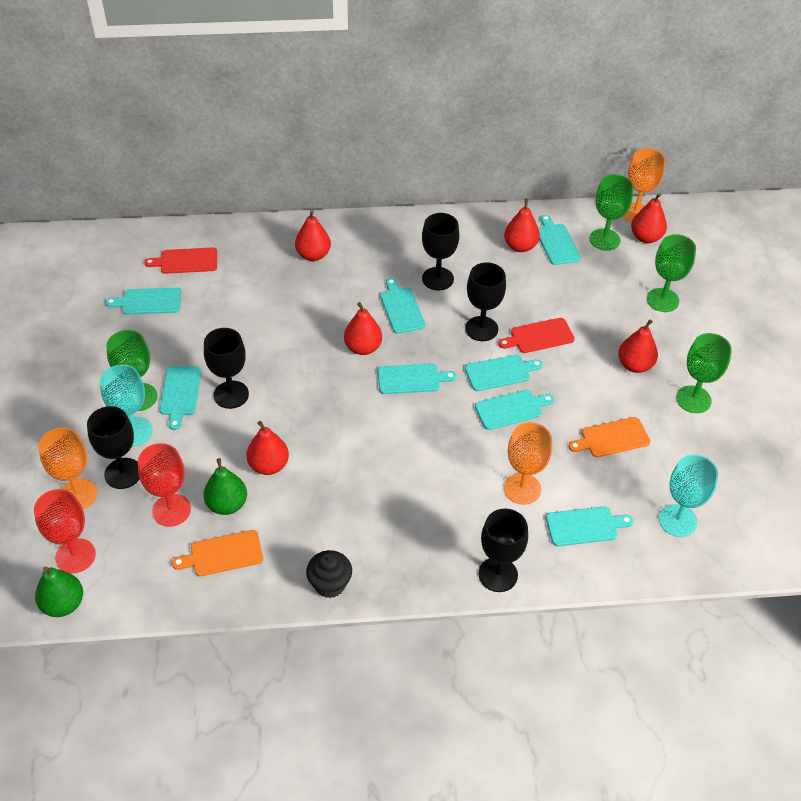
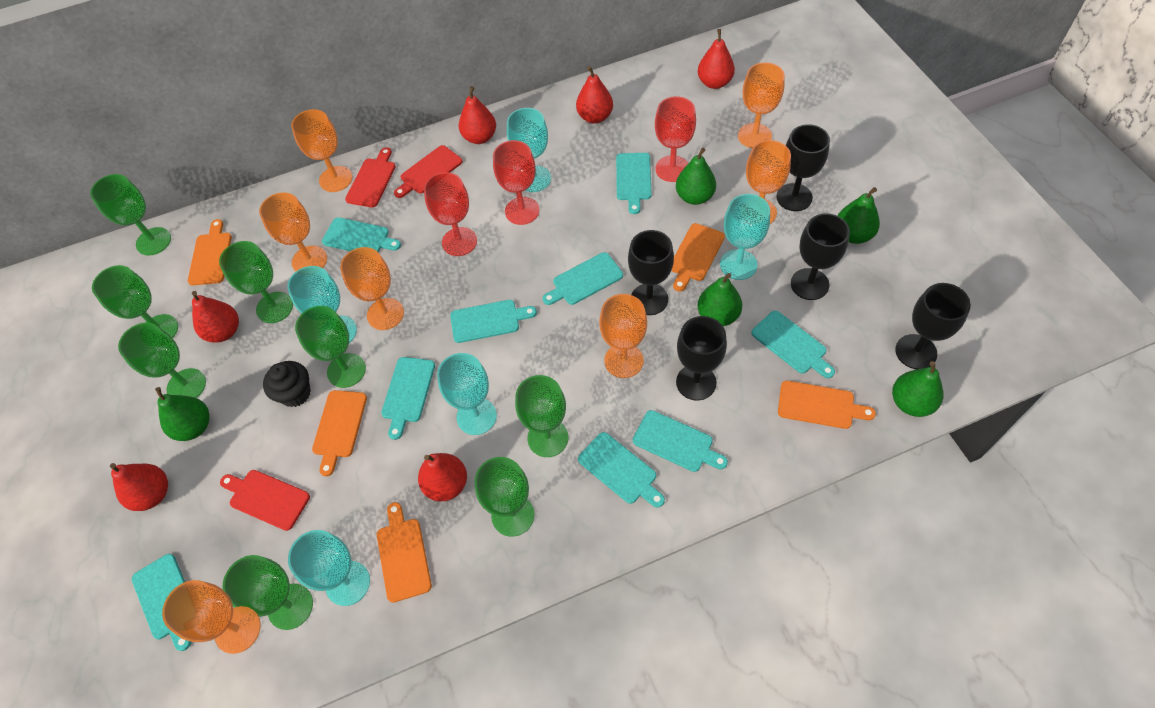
green goblet: 4 -> 8
green pear: 2 -> 5
orange cutting board: 2 -> 5
orange goblet: 3 -> 7
red cutting board: 2 -> 3
red goblet: 2 -> 3
turquoise cutting board: 8 -> 9
turquoise goblet: 2 -> 5

